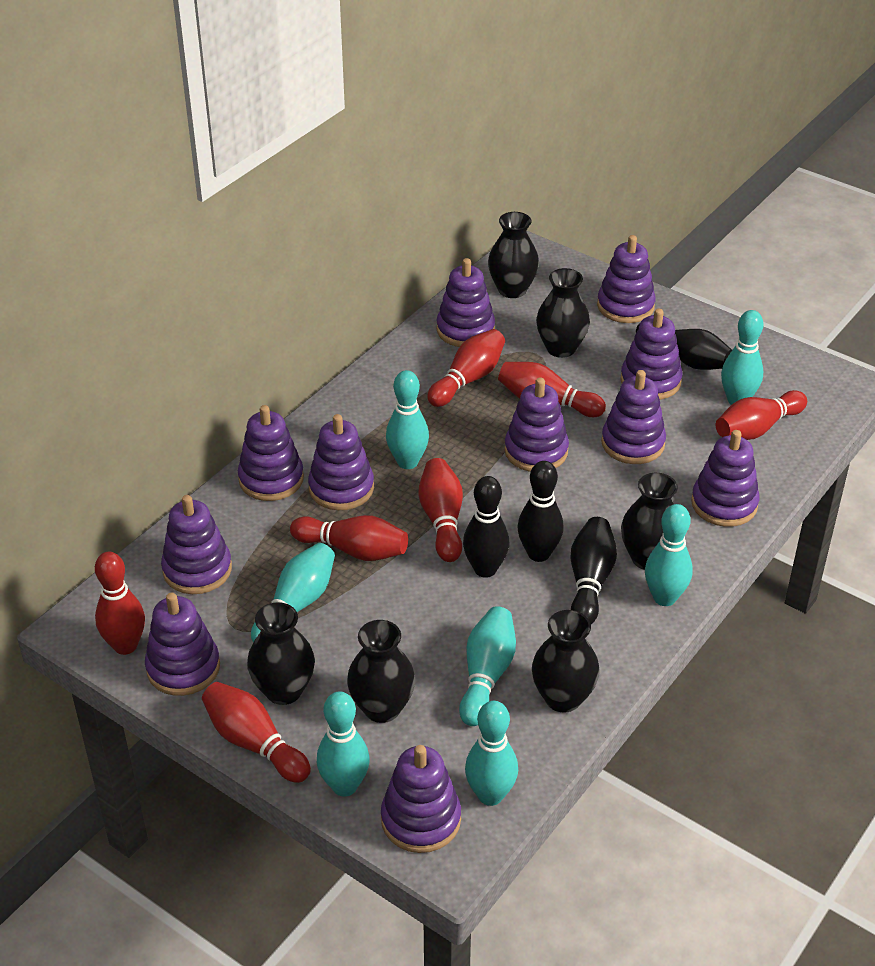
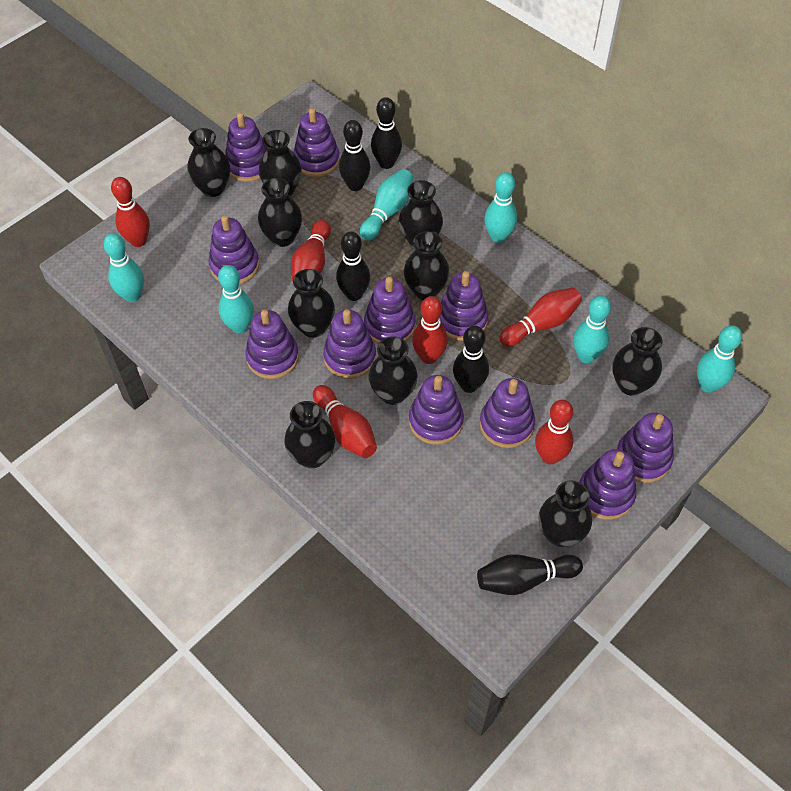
black bowling pin: 4 -> 5
black vase: 6 -> 10
red bowling pin: 7 -> 6
turquoise bowling pin: 7 -> 6

